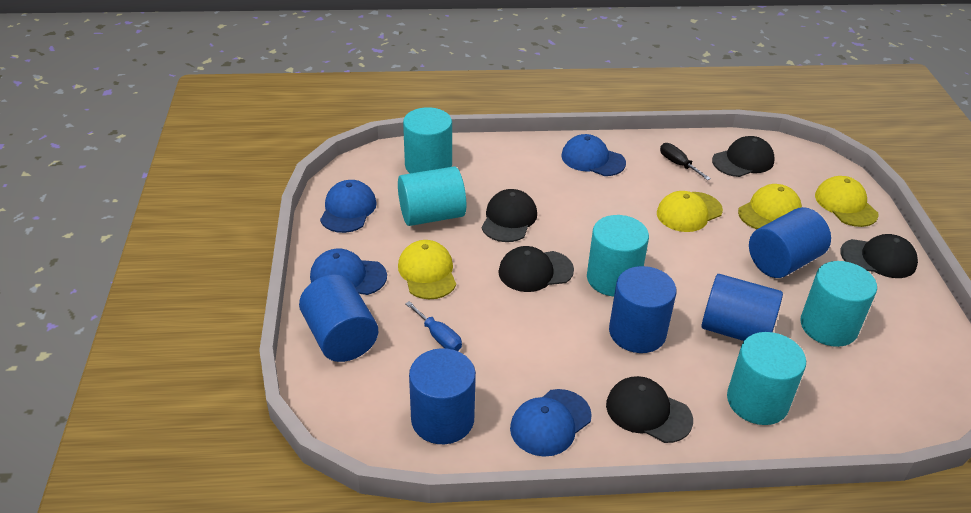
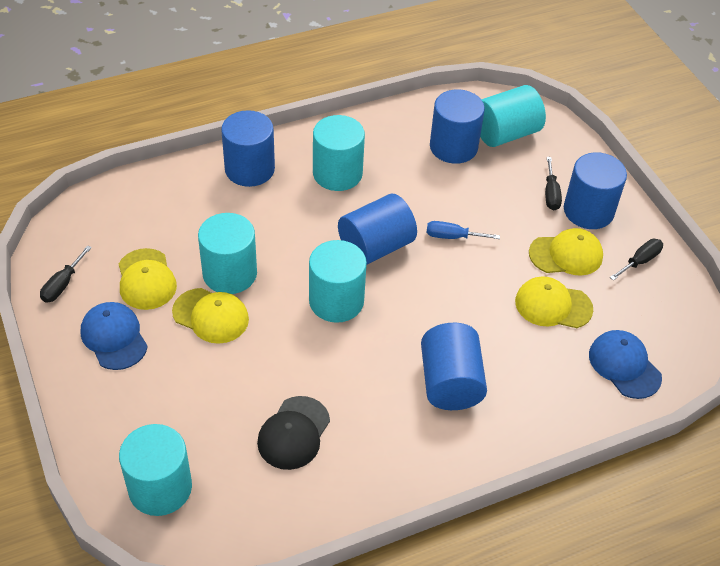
black cap: 5 -> 1
black screwdriver: 1 -> 3
blue cap: 4 -> 2

